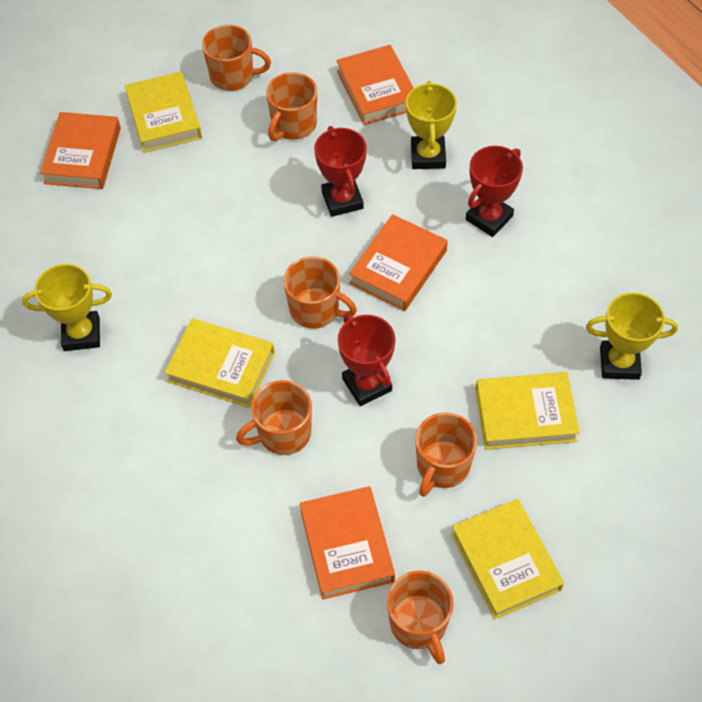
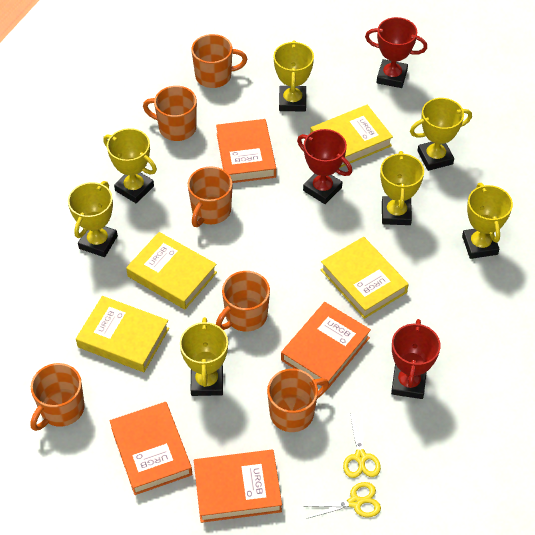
yellow scissors: 0 -> 2
yellow trophy: 3 -> 7

